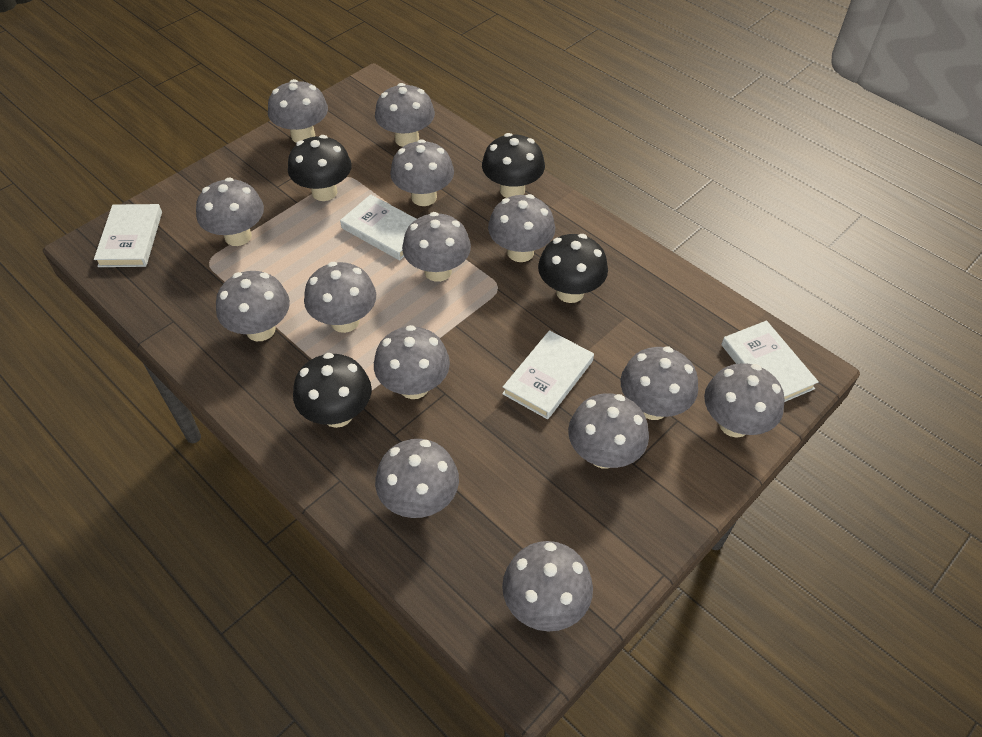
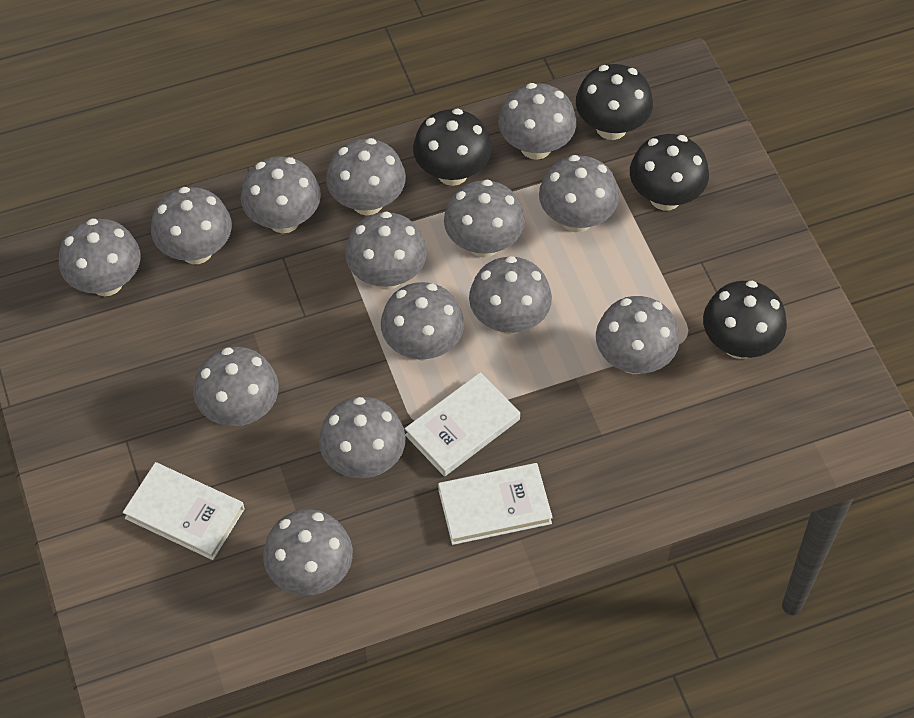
white book: 4 -> 3

